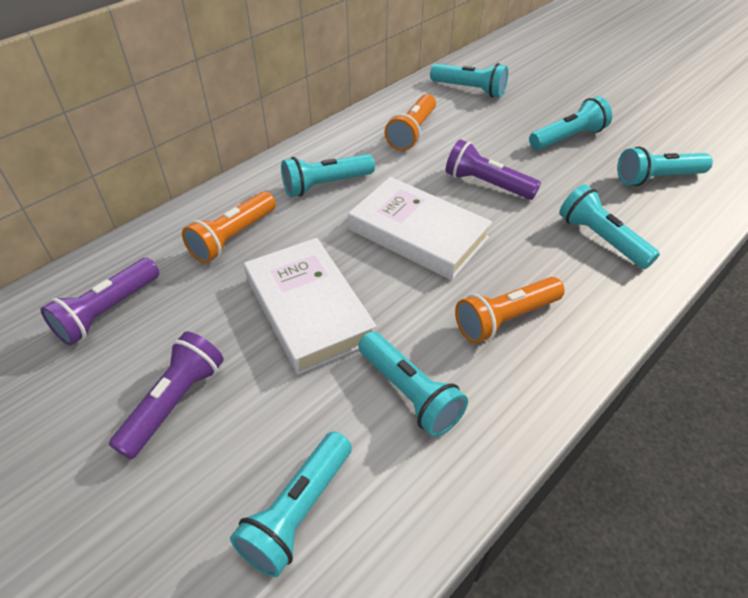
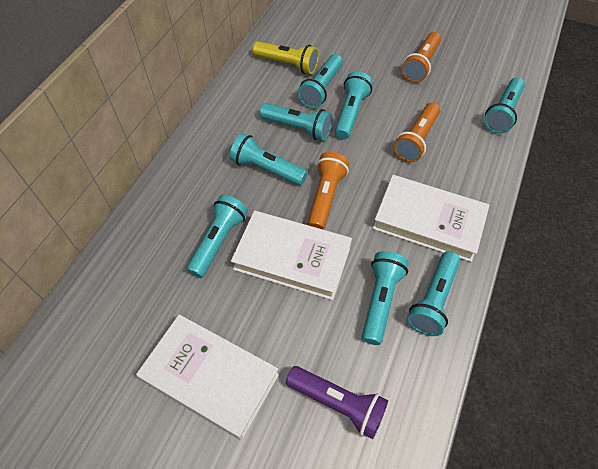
purple flashlight: 3 -> 1
turquoise flashlight: 7 -> 8
white book: 2 -> 3
yellow flashlight: 0 -> 1

